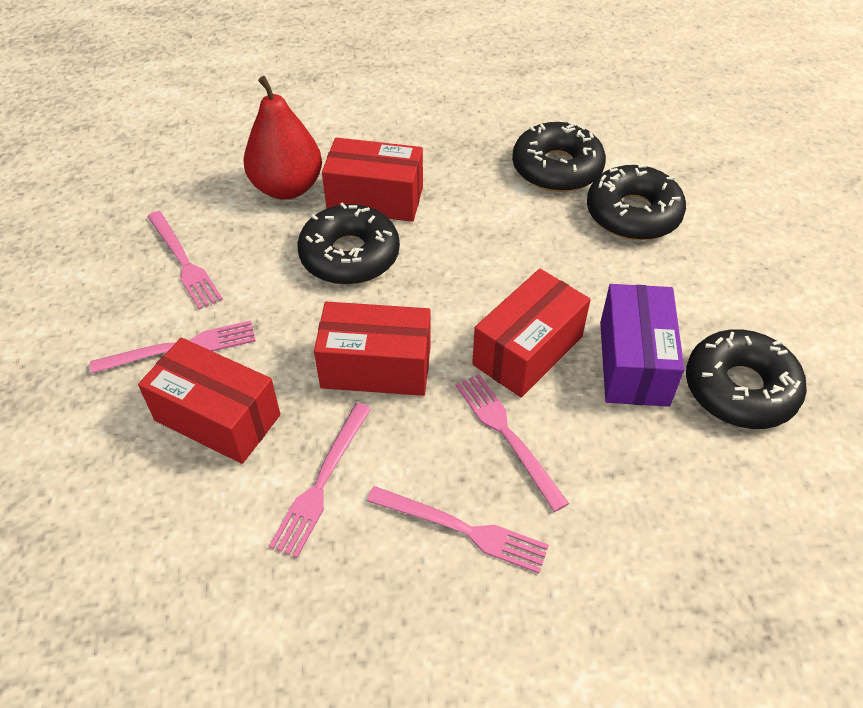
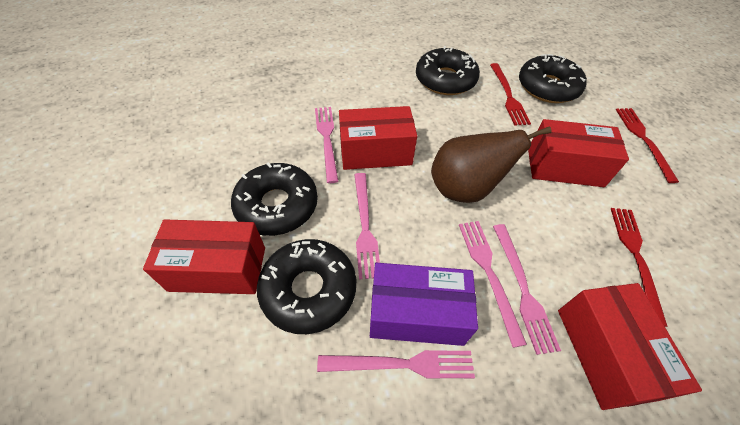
brown pear: 0 -> 1
red fork: 0 -> 3
red pear: 1 -> 0

